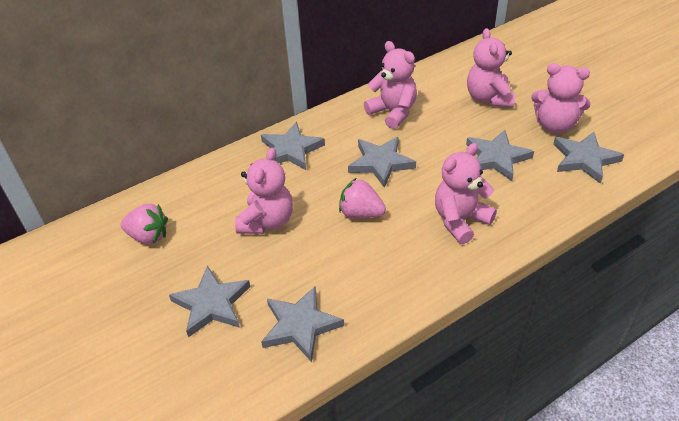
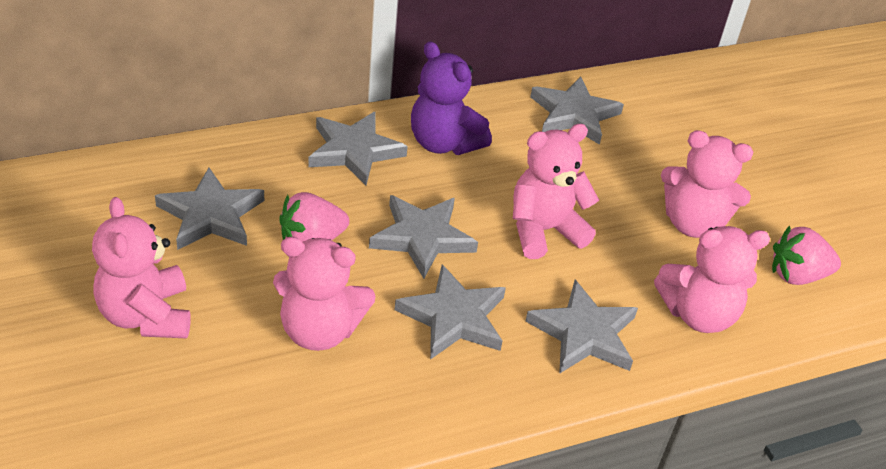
purple teddy bear: 0 -> 1

